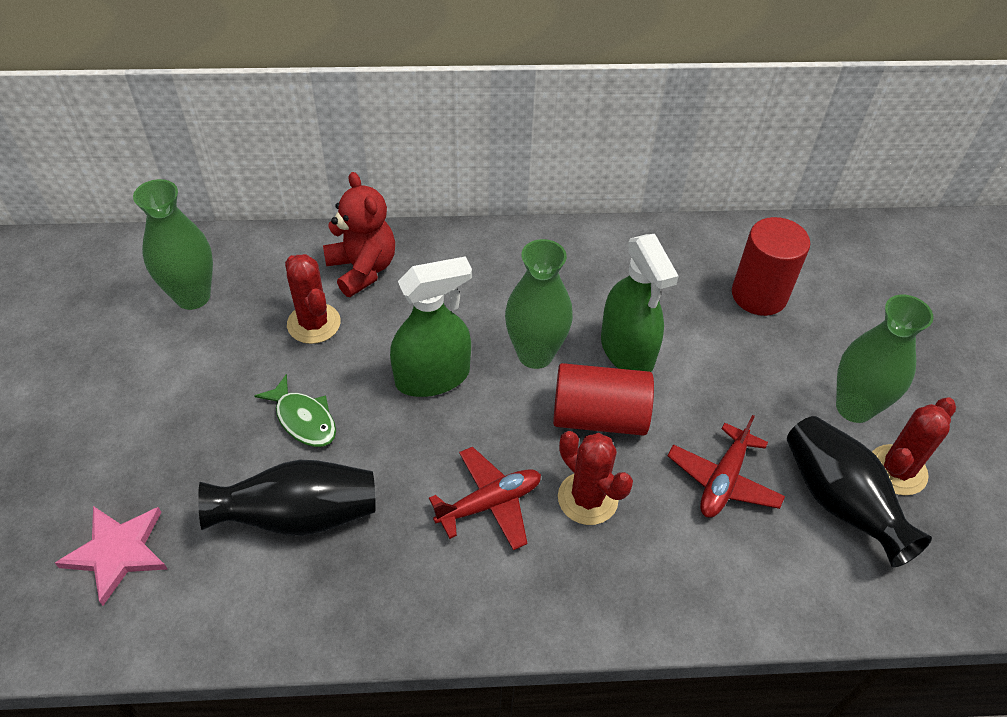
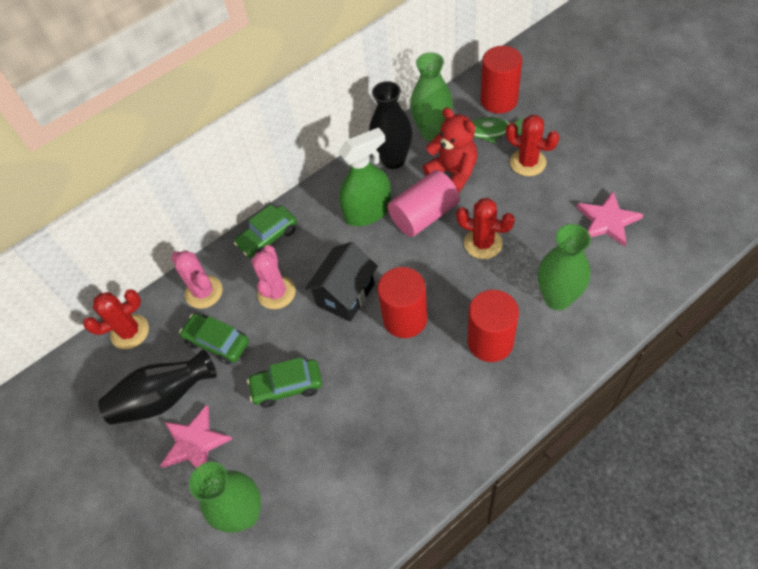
black house: 0 -> 1
green car: 0 -> 3
green spray bottle: 2 -> 1
pink cactus: 0 -> 2
pink cylinder: 0 -> 1
pink star: 1 -> 2
red cylinder: 2 -> 3
red plane: 2 -> 0

